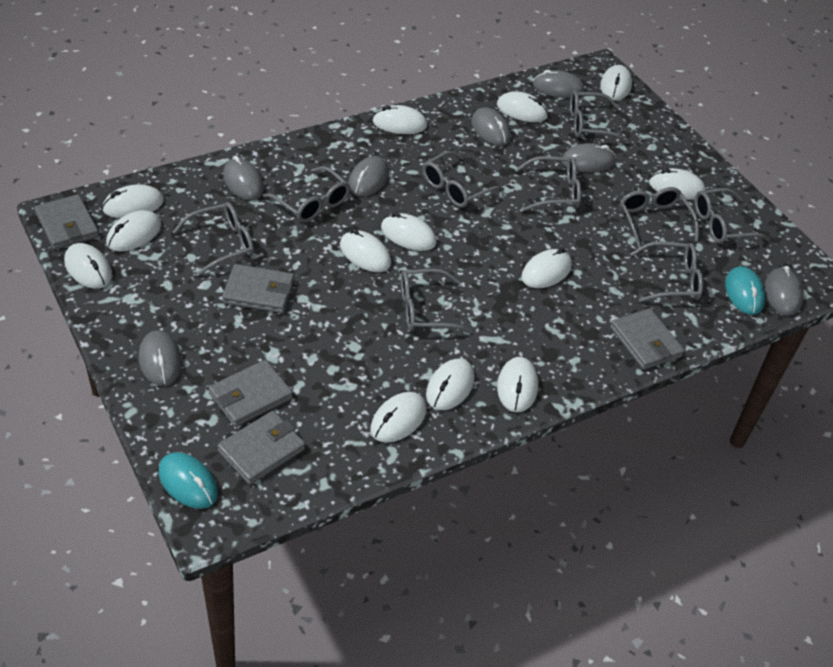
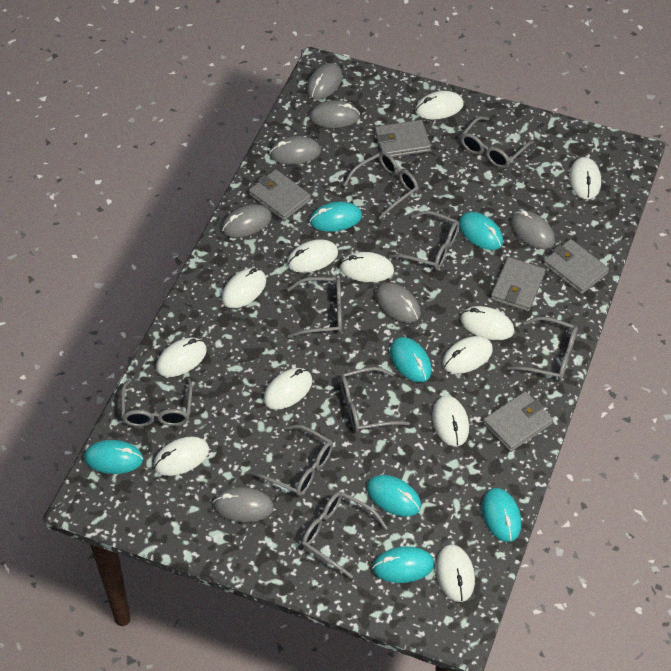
turquoise mouse: 2 -> 7
white mouse: 13 -> 12

